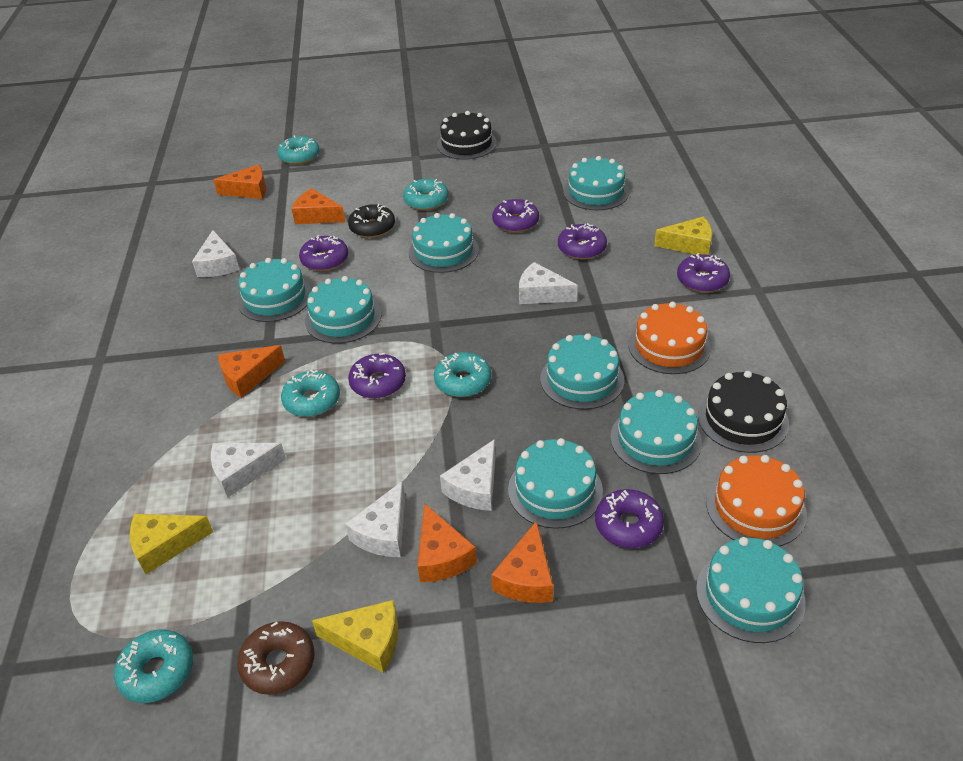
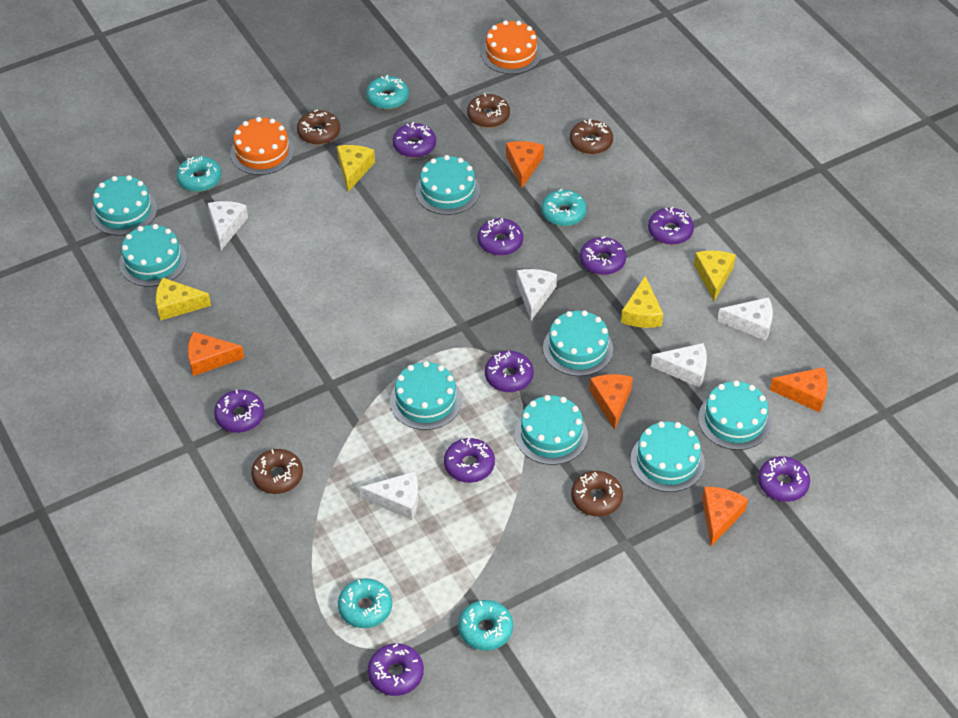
black cake: 2 -> 0
black donut: 1 -> 0
brown donut: 1 -> 5
purple donut: 6 -> 9
yellow cheese: 3 -> 4

